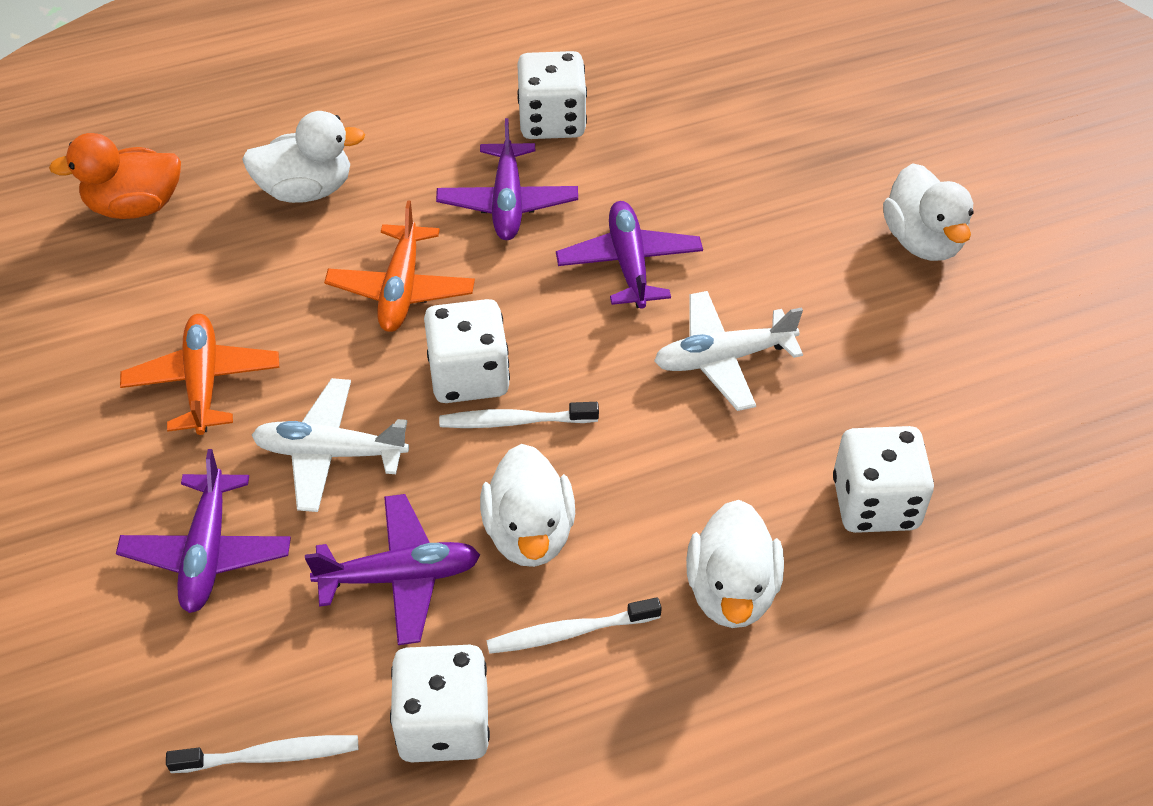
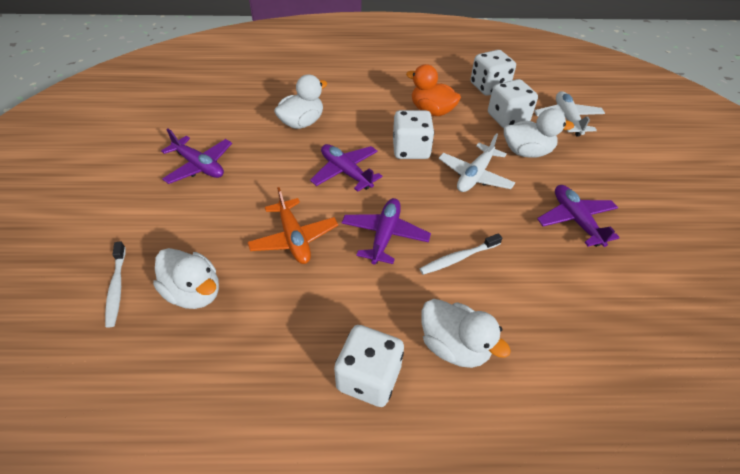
orange plane: 2 -> 1
white toothbrush: 3 -> 2

